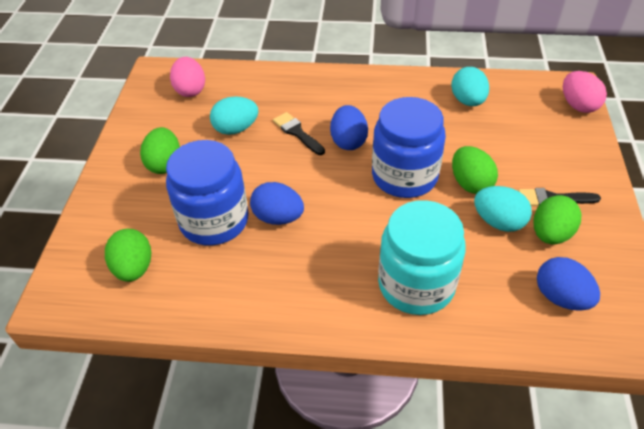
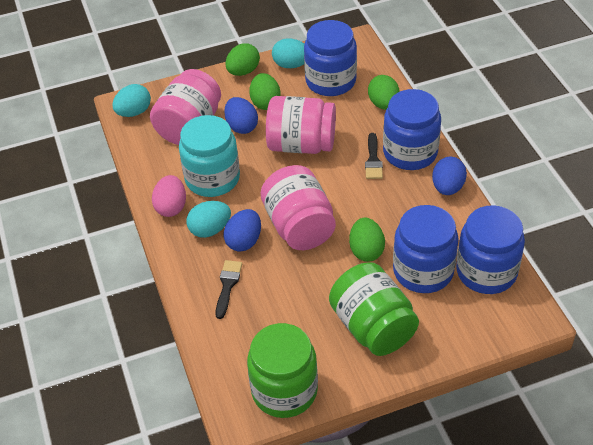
blue jar: 2 -> 4
green jar: 0 -> 2
pink egg: 2 -> 1
pink jar: 0 -> 3

